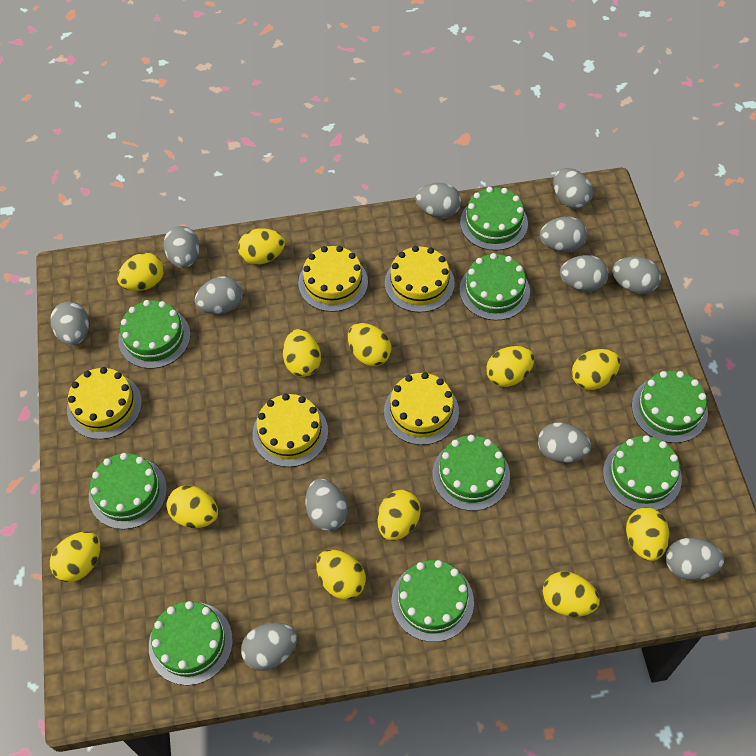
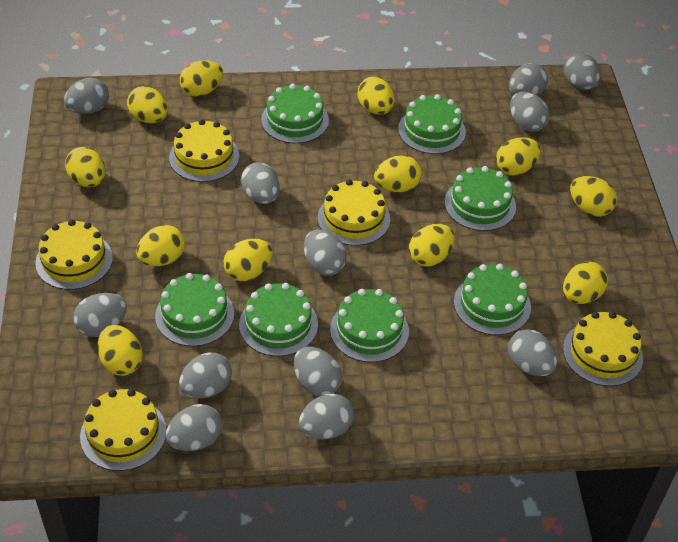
green cake: 9 -> 7

